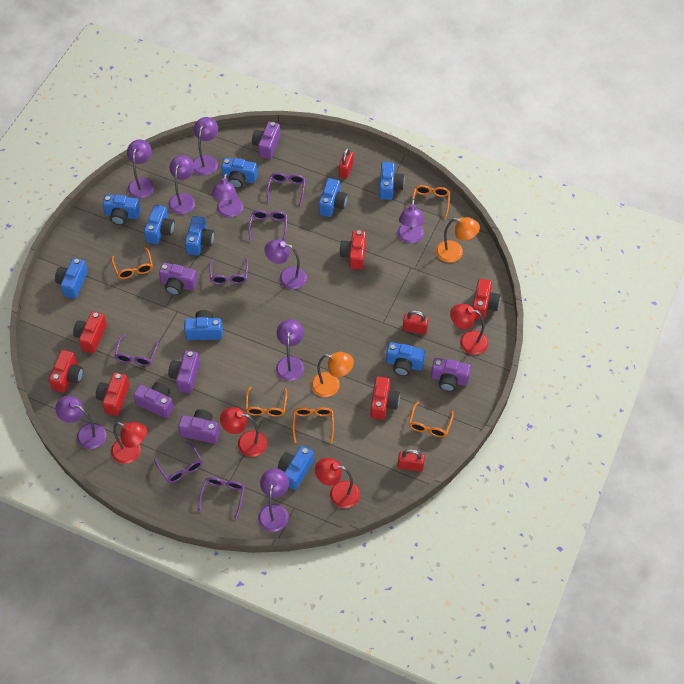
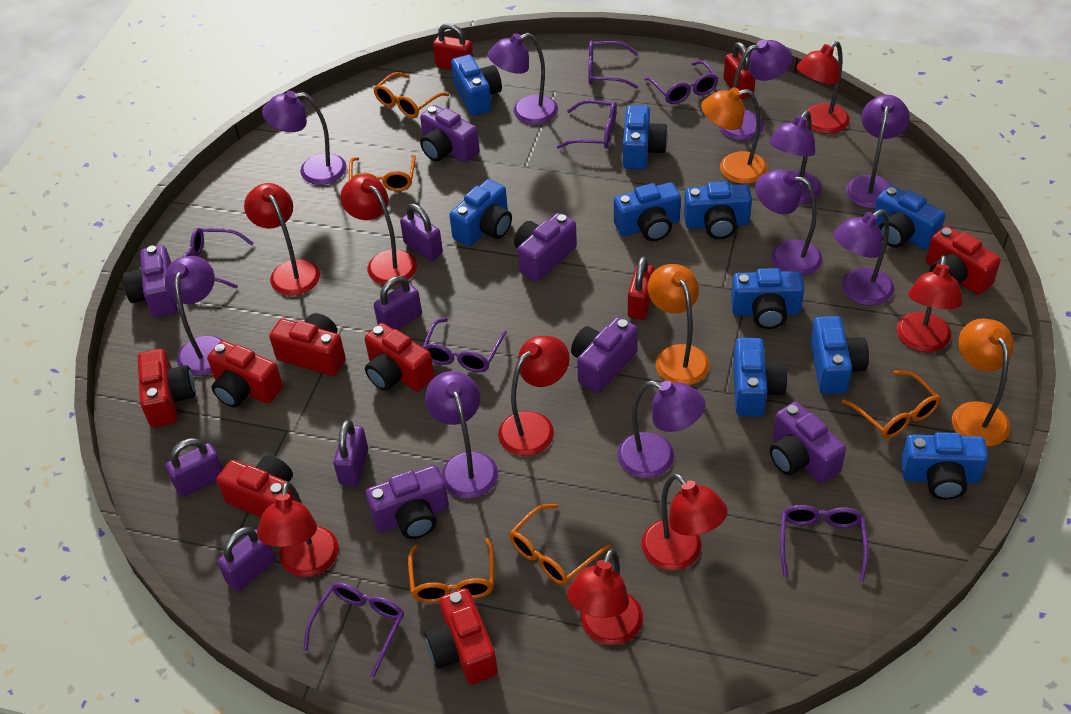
orange lamp: 2 -> 3
purple glasses: 6 -> 7
purple lamp: 9 -> 10
purple padlock: 0 -> 5
red camera: 6 -> 7
red lamp: 4 -> 8

